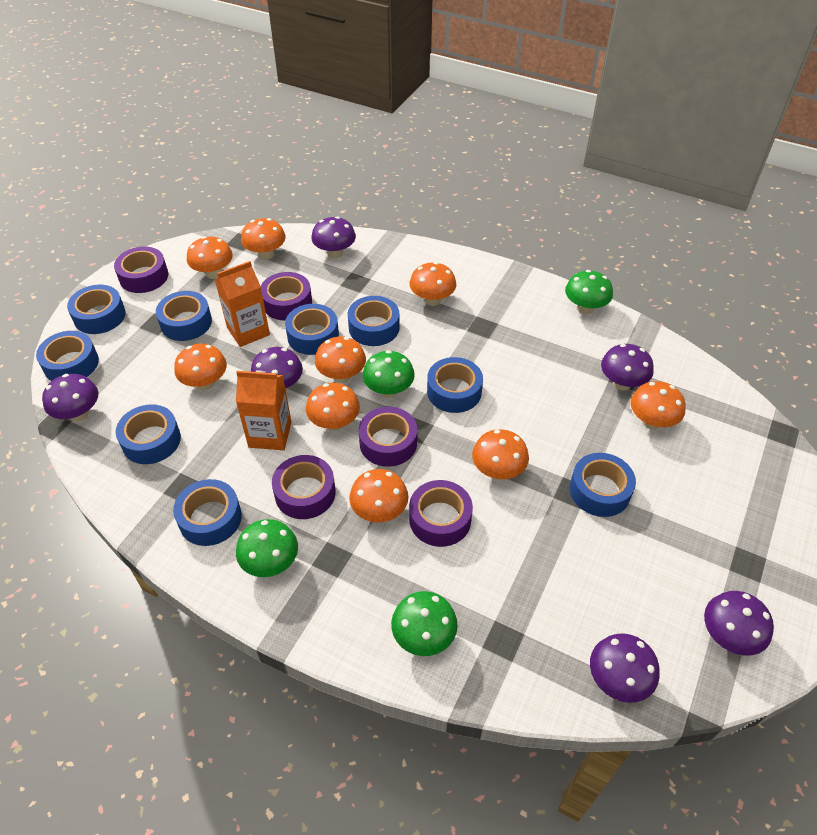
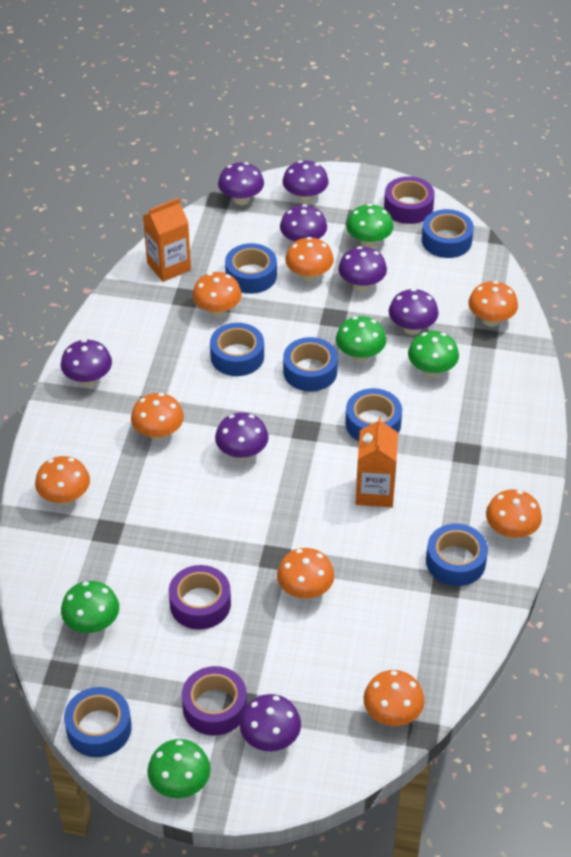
blue tape: 9 -> 7
green mushroom: 4 -> 5
orange mushroom: 9 -> 8
purple mushroom: 6 -> 8
purple tape: 5 -> 3

